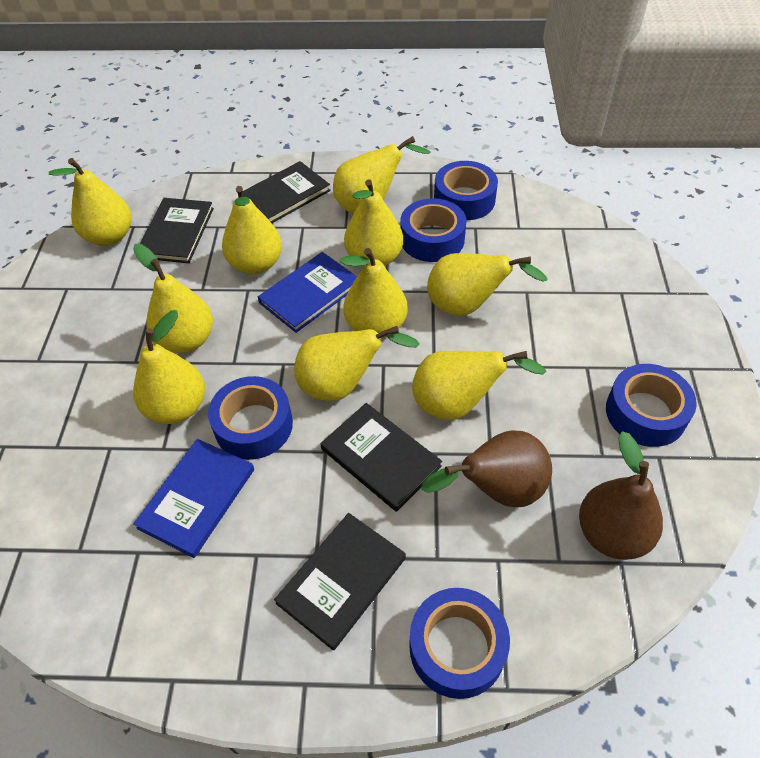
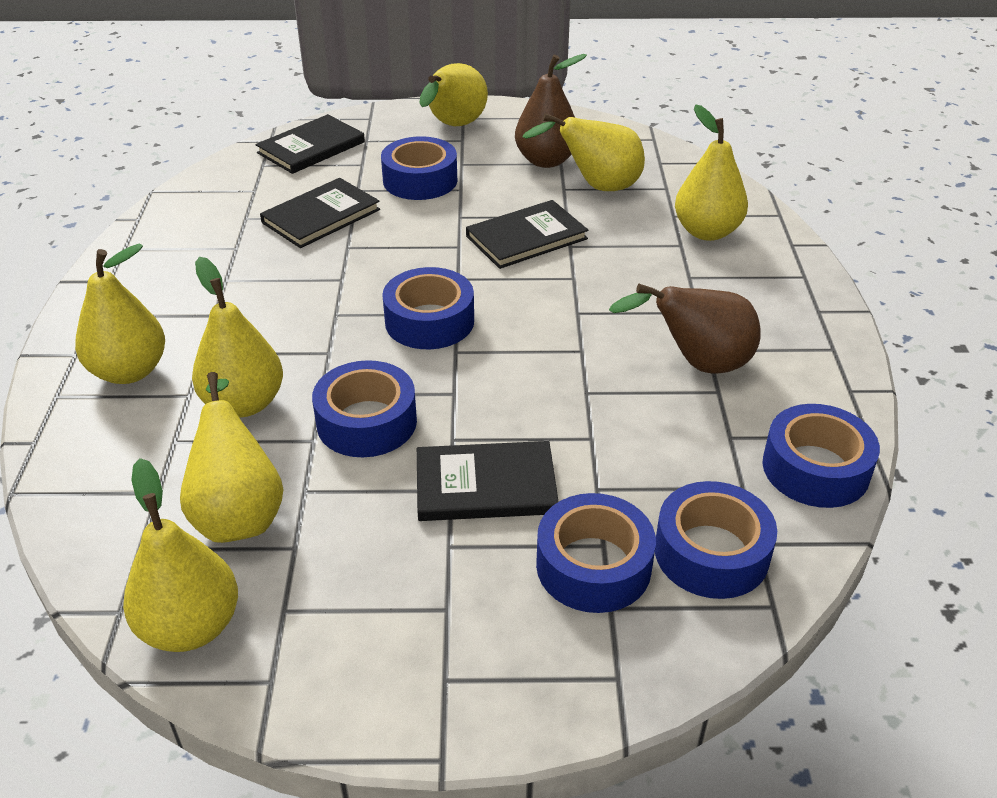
blue book: 2 -> 0
blue tape: 5 -> 6
yellow pear: 10 -> 7

